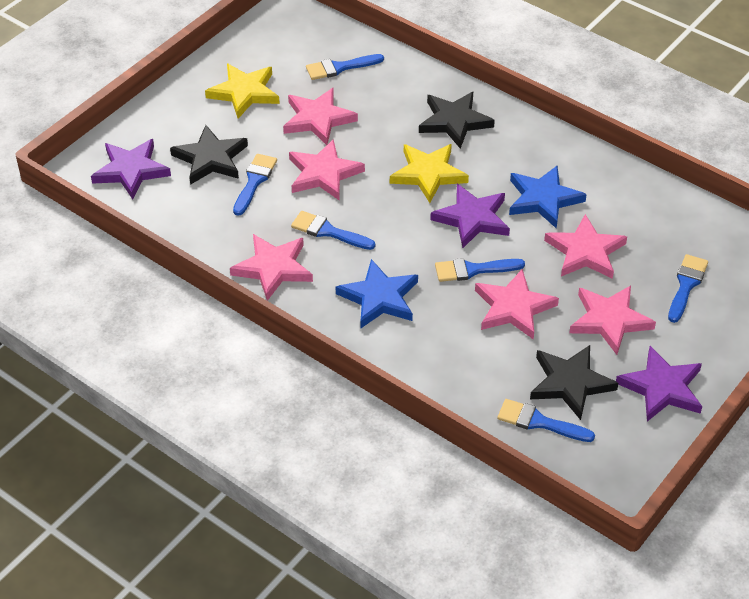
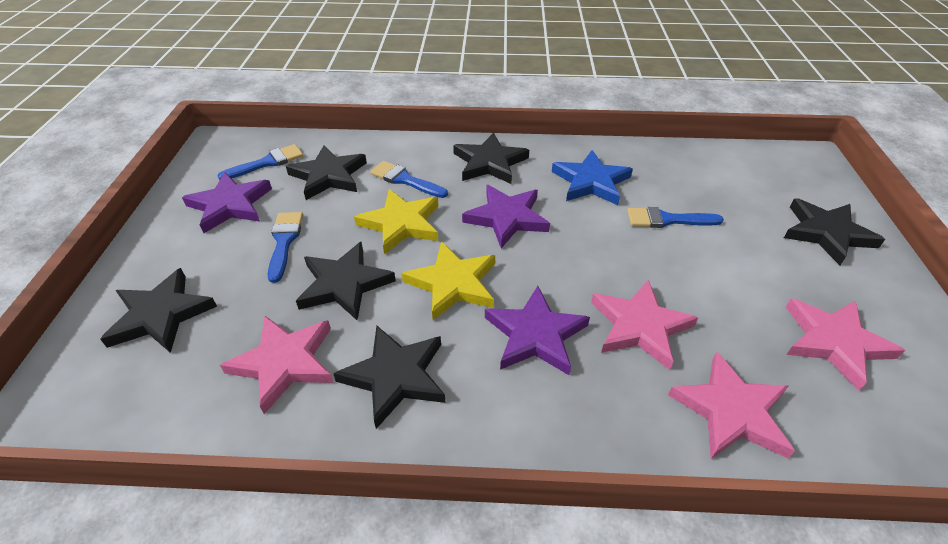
black star: 3 -> 6
blue brush: 6 -> 4
blue star: 2 -> 1
pink star: 6 -> 4

